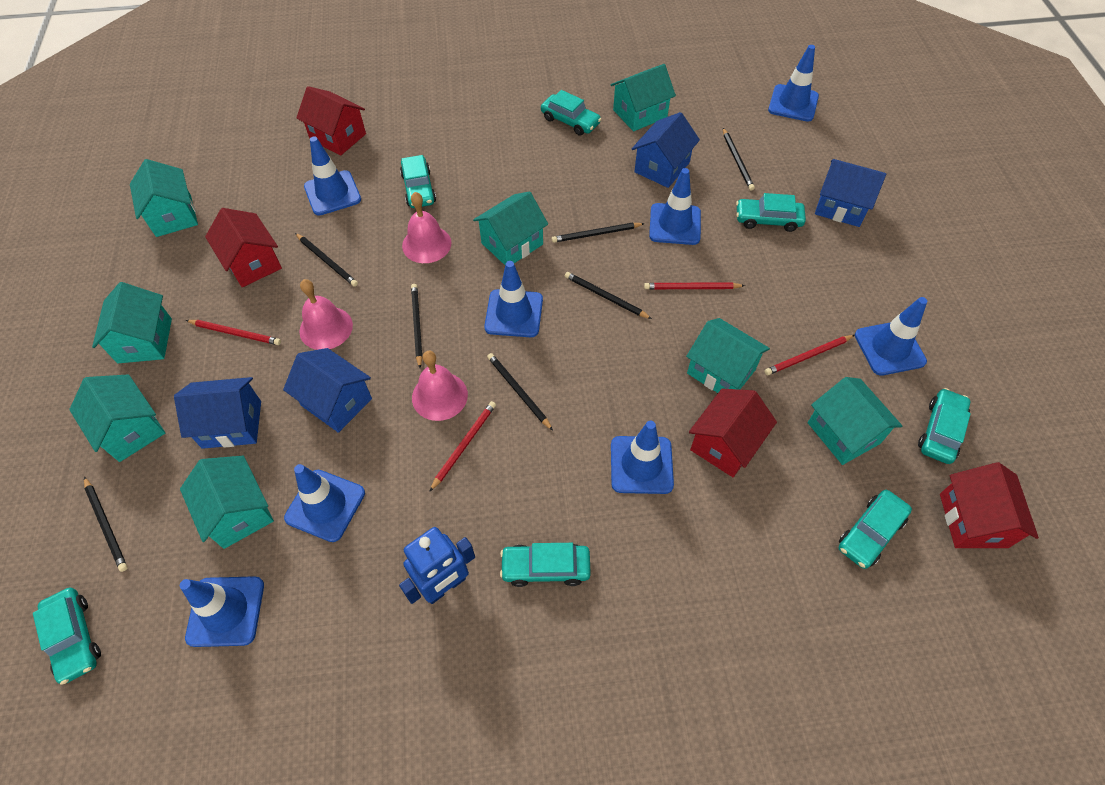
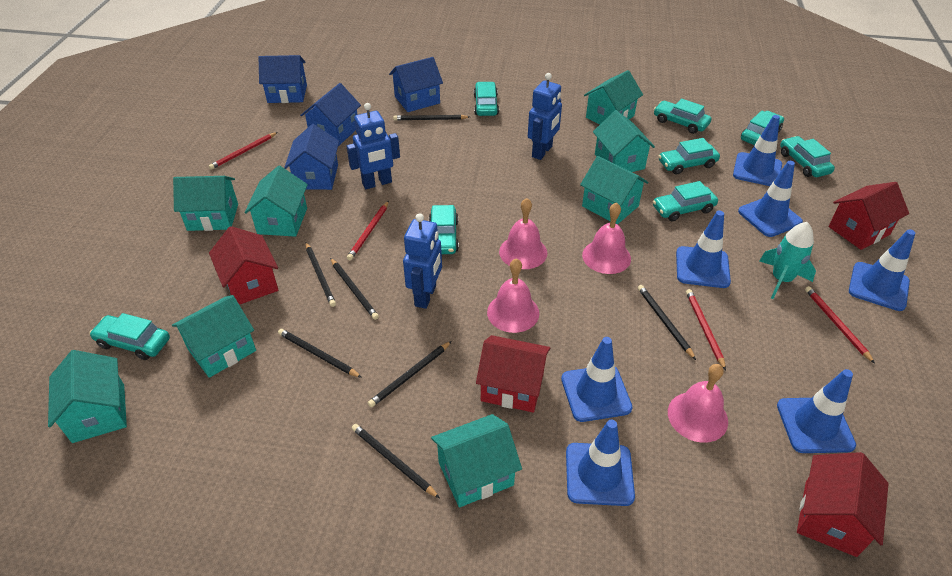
blue robot: 1 -> 3
blue traffic cone: 8 -> 7
pink bell: 3 -> 4
turquoise car: 7 -> 8
turquoise rocket: 0 -> 1

